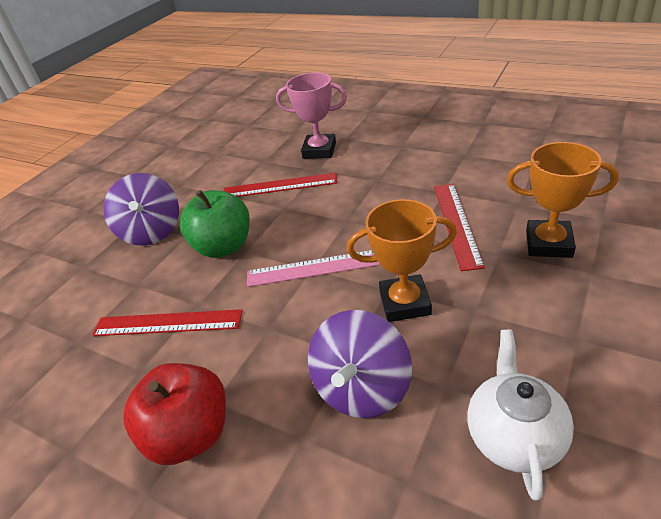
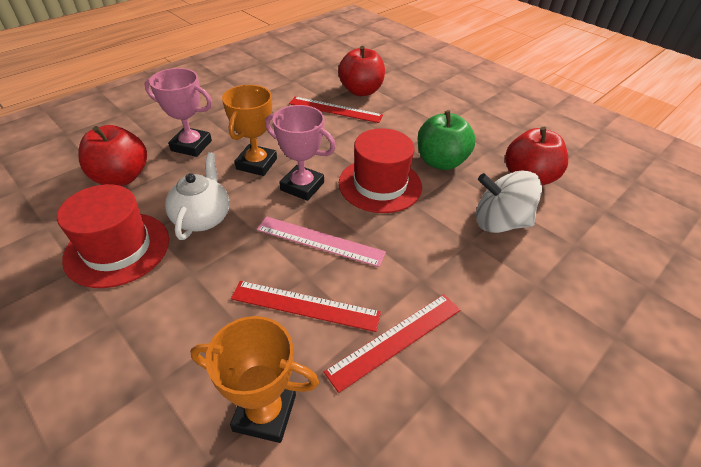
pink trophy: 1 -> 2
purple spinning top: 2 -> 0
red apple: 1 -> 3
red hat: 0 -> 2
white spinning top: 0 -> 1

